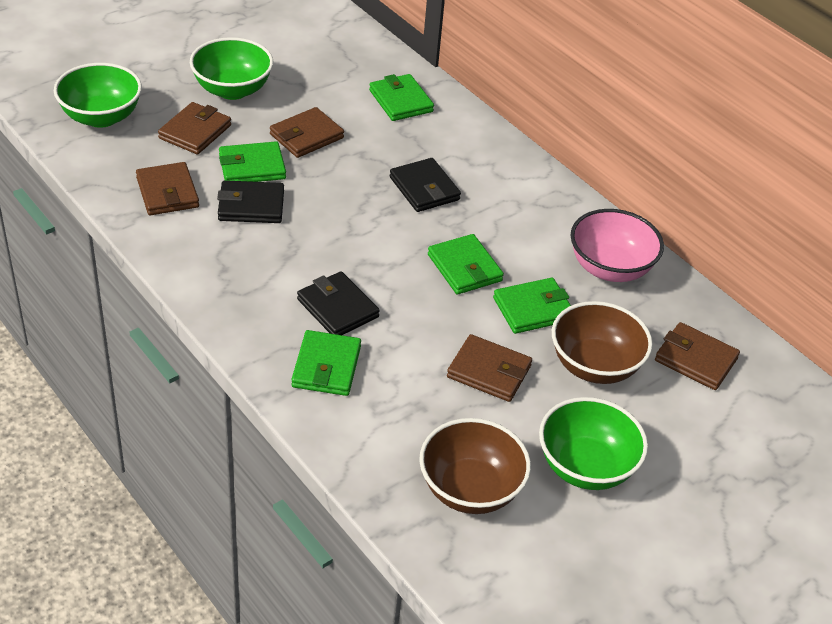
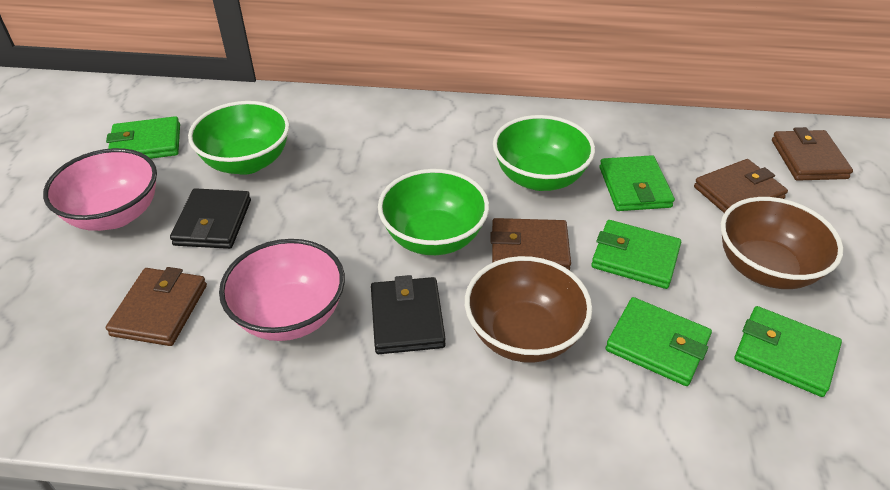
black wallet: 3 -> 2
brown wallet: 5 -> 4
pink bowl: 1 -> 2

